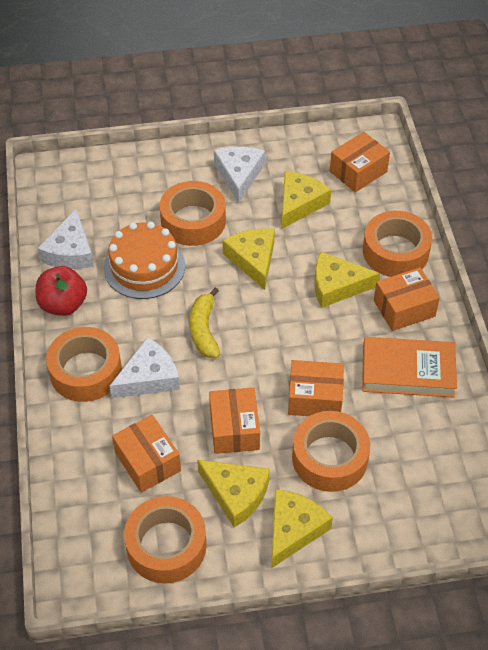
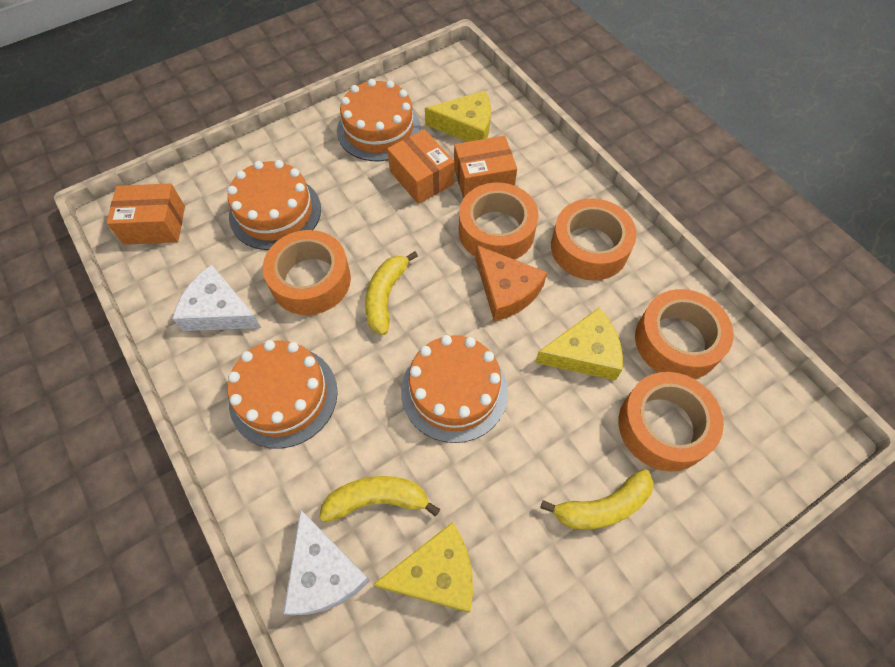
orange book: 1 -> 0
orange box: 5 -> 3
orange cake: 1 -> 4
orange cheese: 0 -> 1
red apple: 1 -> 0
white cheese: 3 -> 2
yellow banana: 1 -> 3
yellow cheese: 5 -> 3

